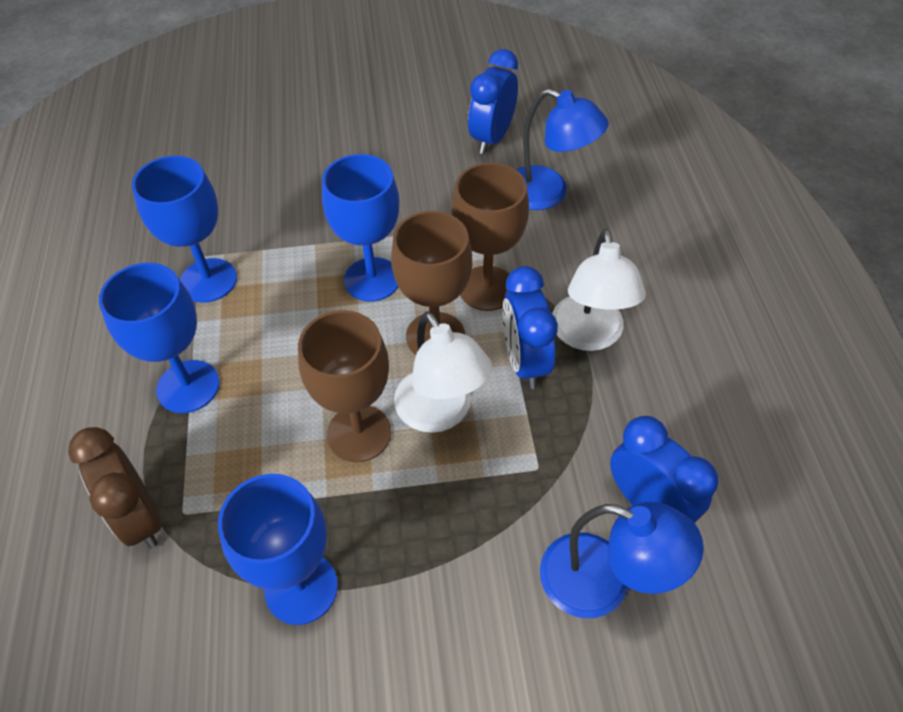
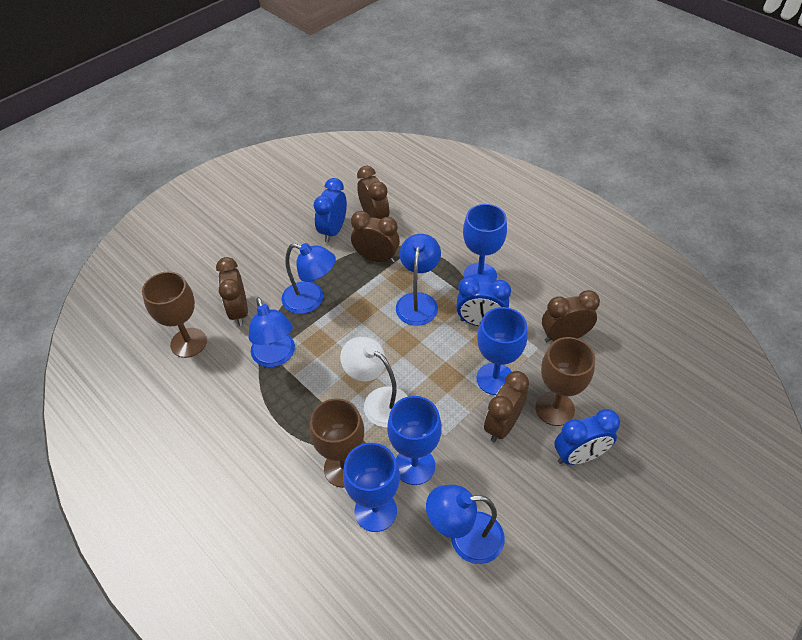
blue lamp: 2 -> 4
brown clock: 1 -> 5
white lamp: 2 -> 1

